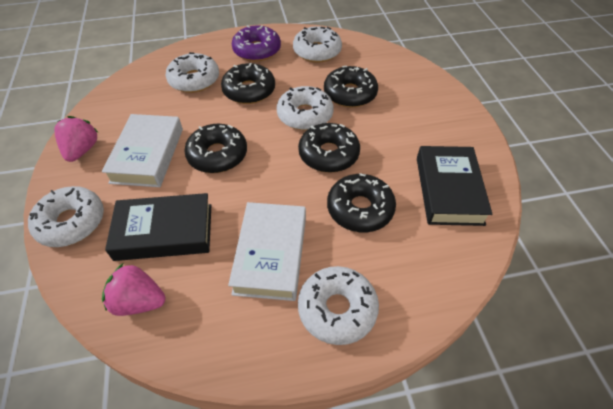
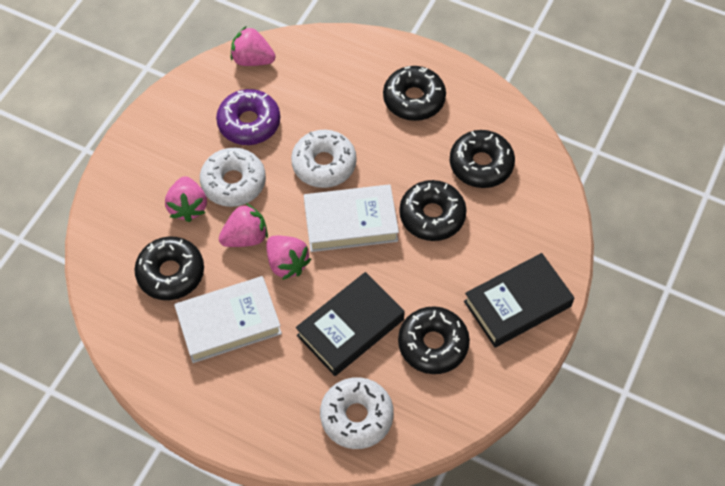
pink strawberry: 2 -> 4
white donut: 5 -> 3

